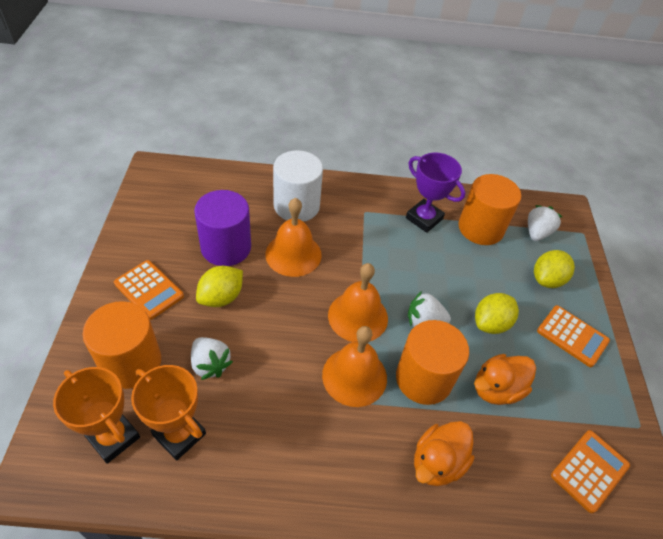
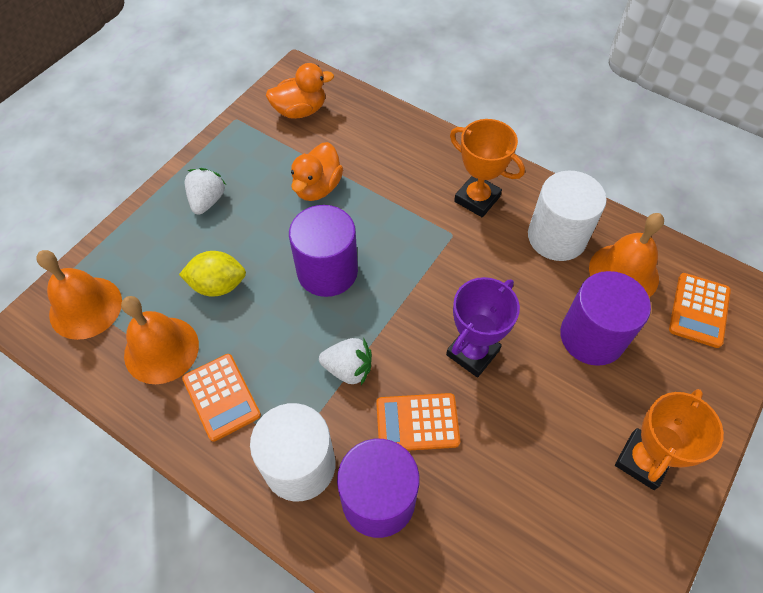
orange cylinder: 3 -> 0
purple cylinder: 1 -> 3
white cylinder: 1 -> 2
white strawberry: 3 -> 2
yellow lemon: 3 -> 1

